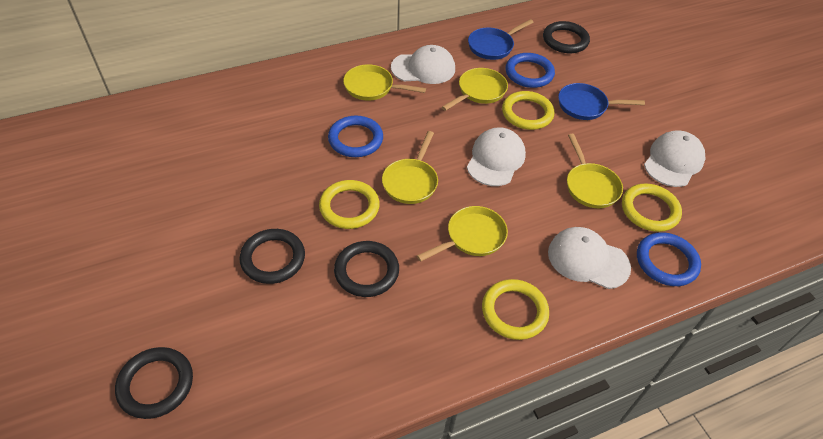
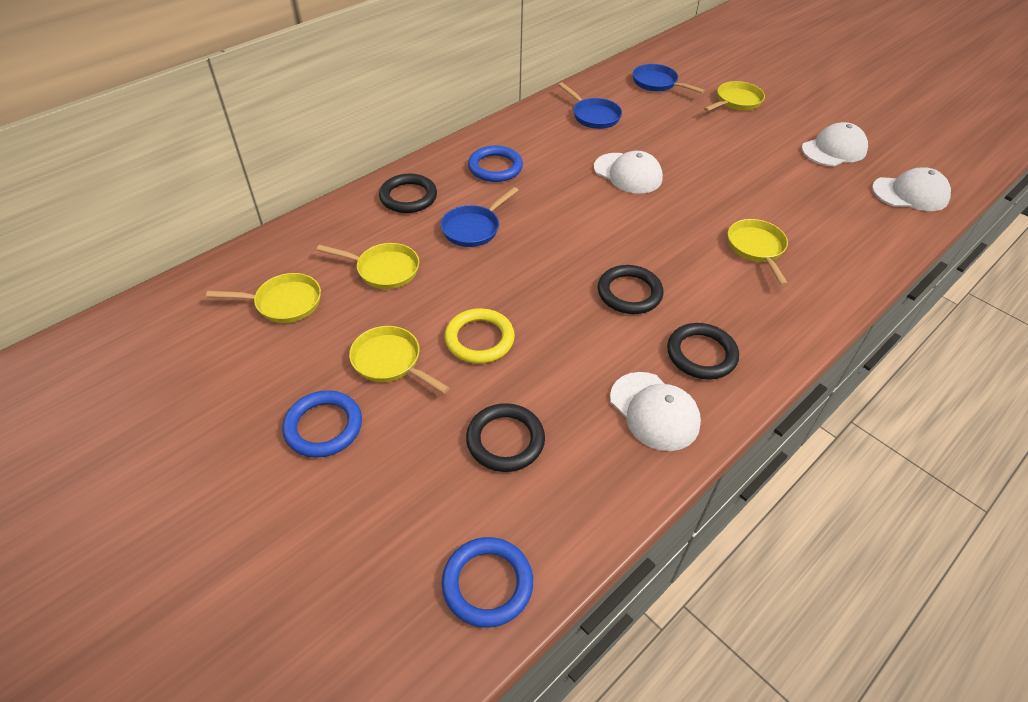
blue pan: 2 -> 3
yellow ring: 4 -> 1

